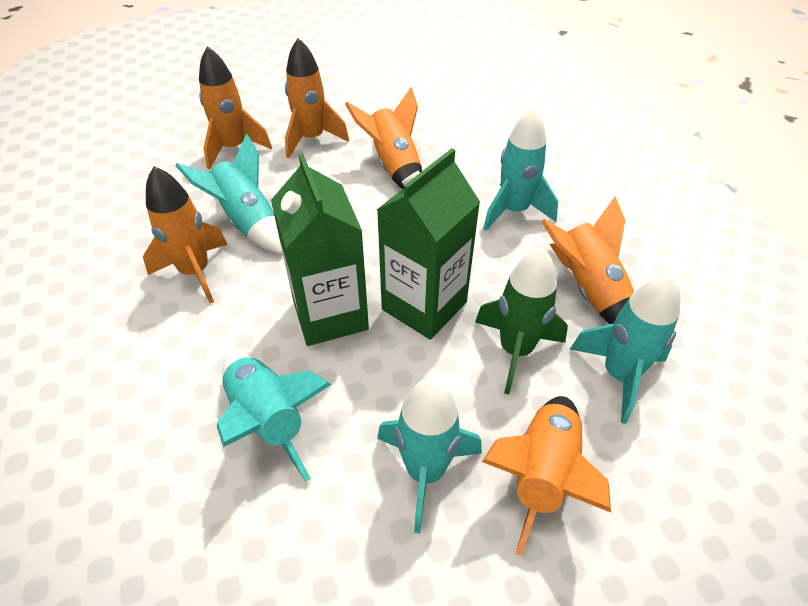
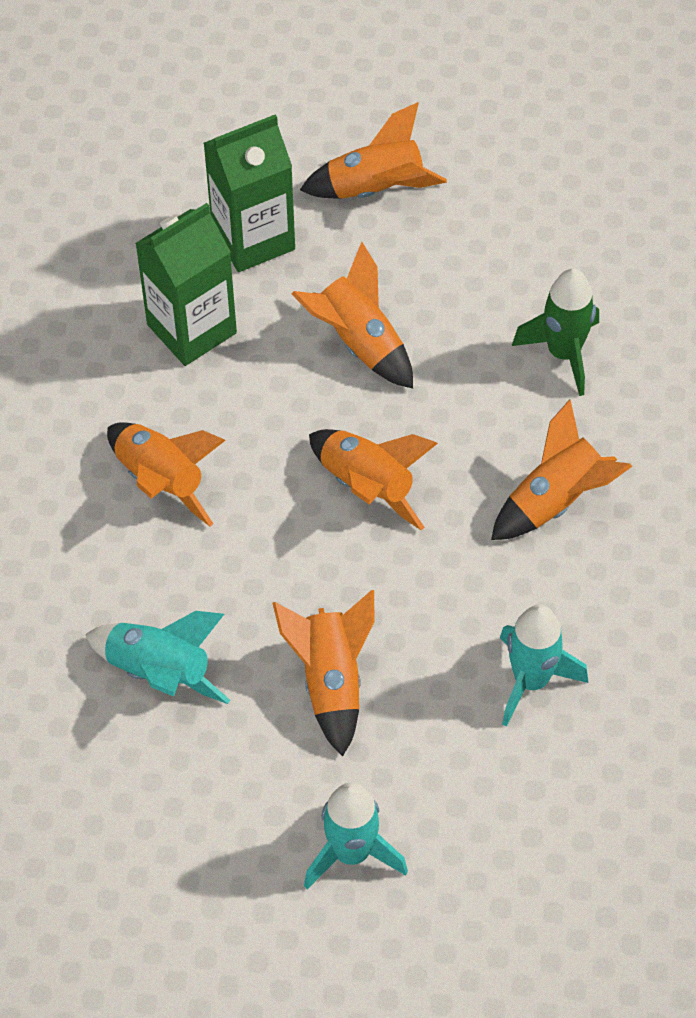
turquoise rocket: 5 -> 3

